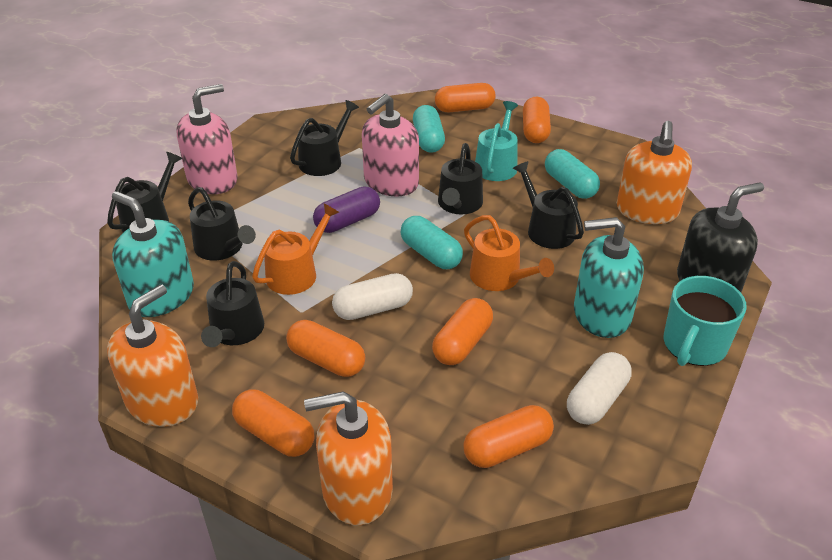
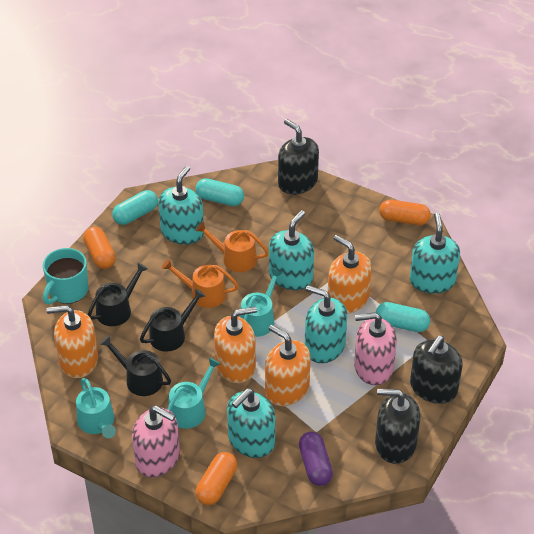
black soap dispenser: 1 -> 3
black watering can: 6 -> 3
orange capsule: 6 -> 3
orange soap dispenser: 3 -> 4
turquoise soap dispenser: 2 -> 5
turquoise watering can: 1 -> 3
white capsule: 2 -> 0

